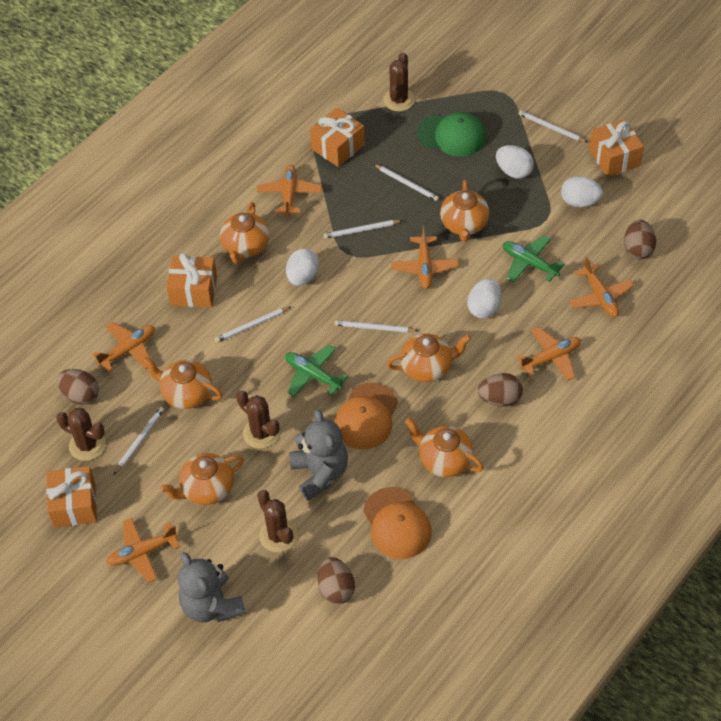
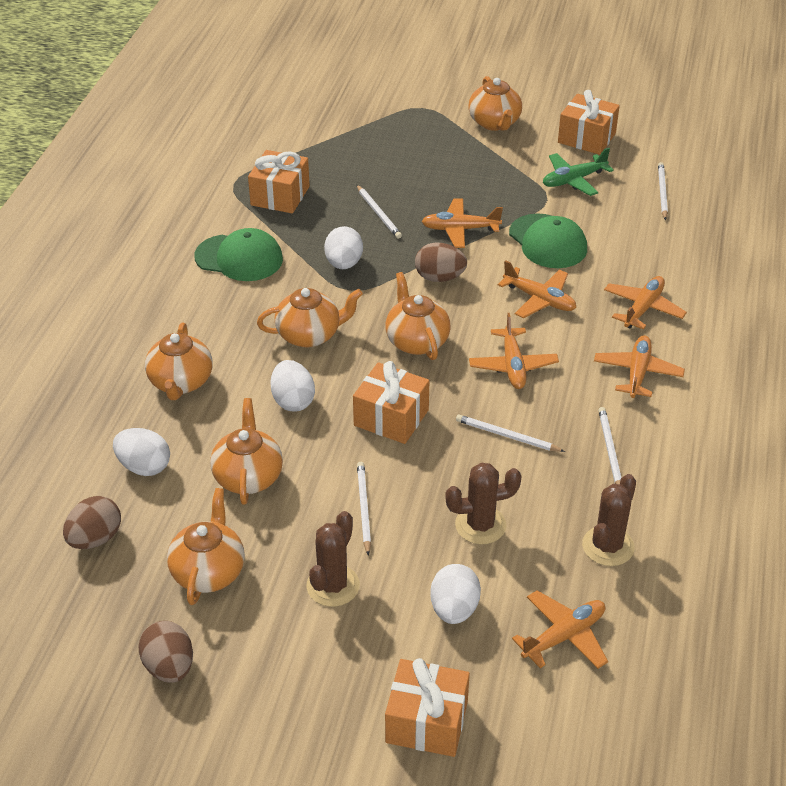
brown cactus: 4 -> 3
brown egg: 4 -> 3
green cap: 1 -> 2
green plane: 2 -> 1
grey teddy bear: 2 -> 0
orange cap: 2 -> 0
white pencil: 6 -> 5

